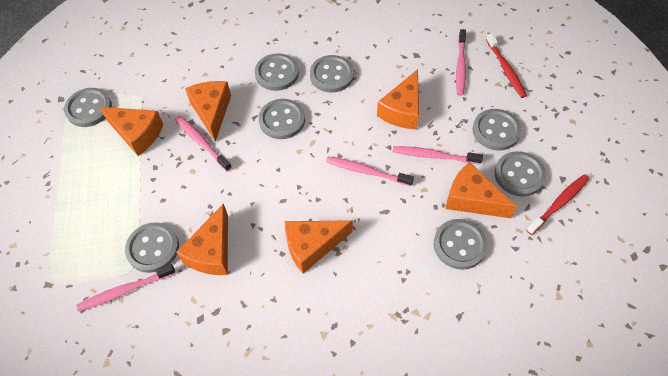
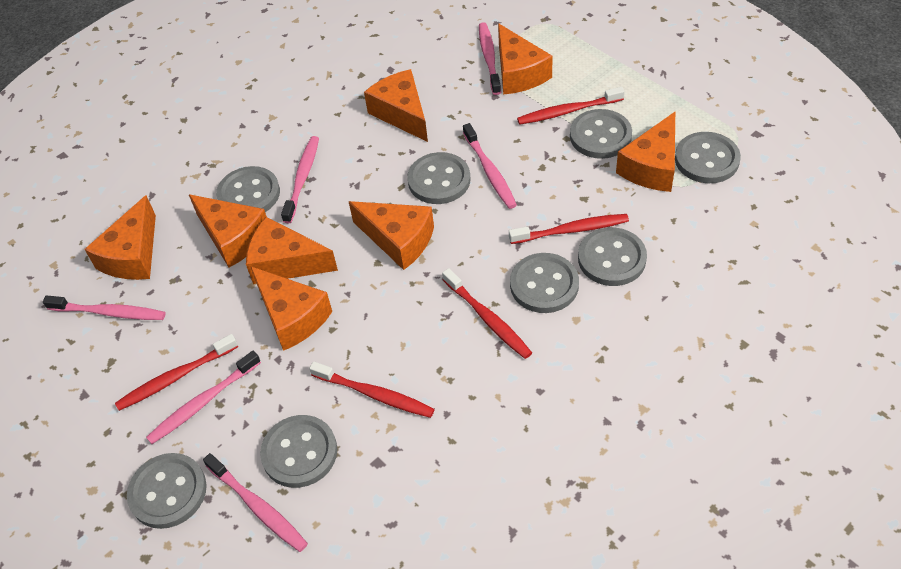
orange cheese: 6 -> 8
pink toothbrush: 5 -> 6
red toothbrush: 2 -> 5

